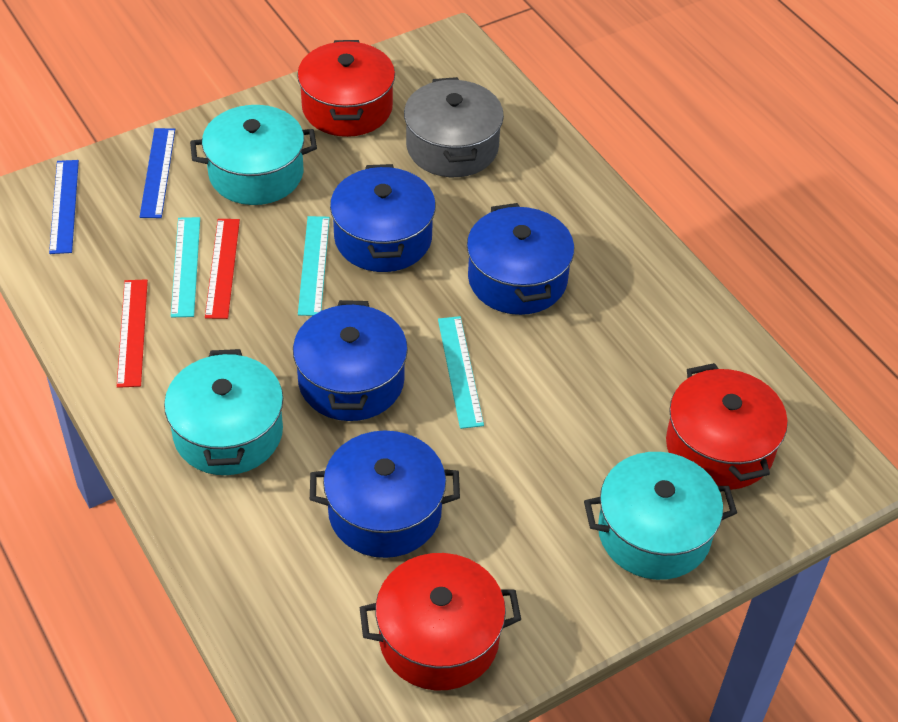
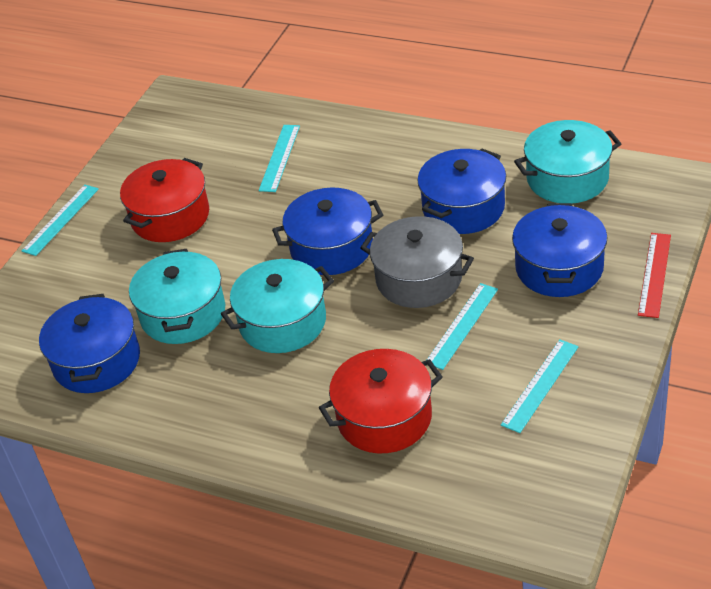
blue ruler: 2 -> 0
red pot: 3 -> 2
red ruler: 2 -> 1
turquoise ruler: 3 -> 4

